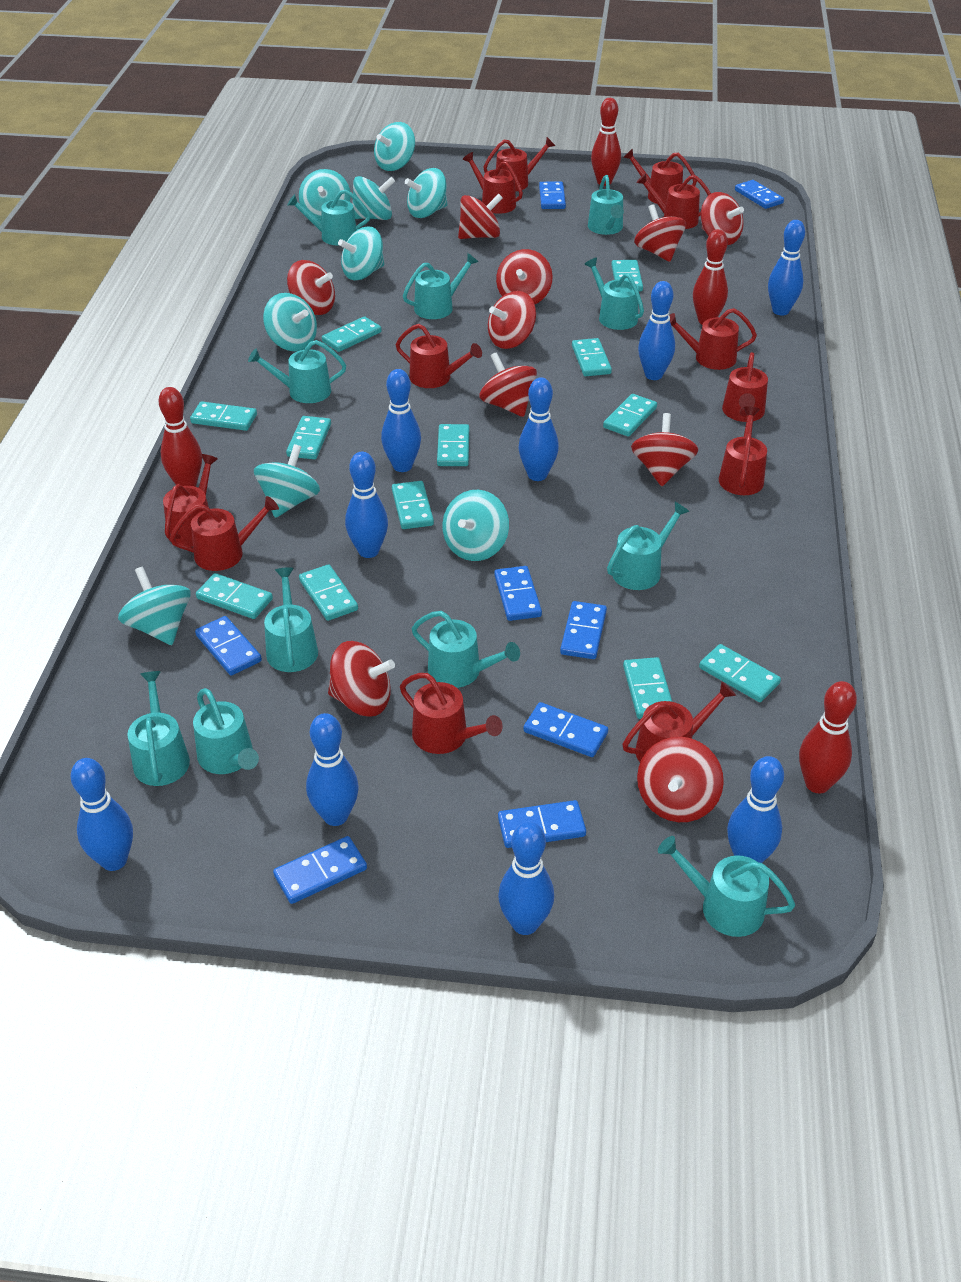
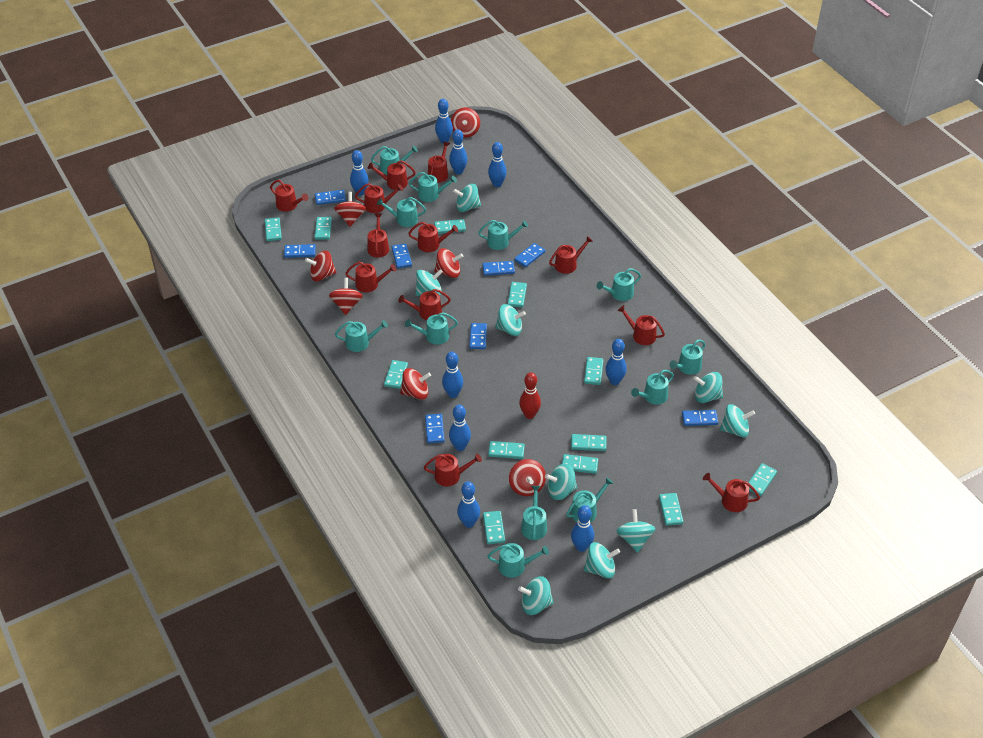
red bowling pin: 4 -> 1
red spinning top: 10 -> 7
turquoise watering can: 11 -> 12

